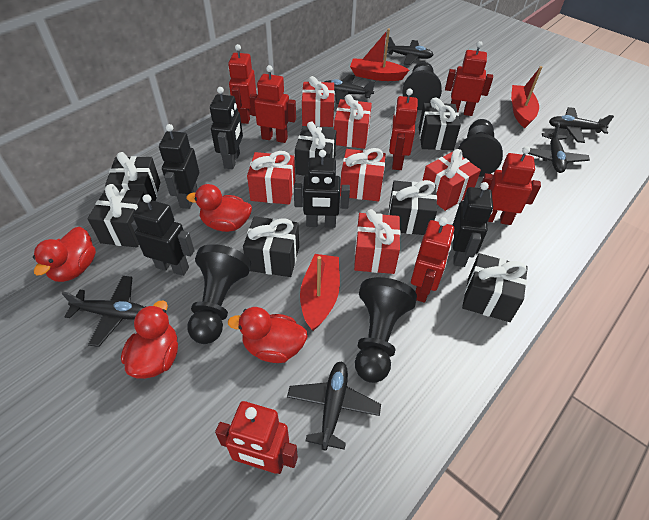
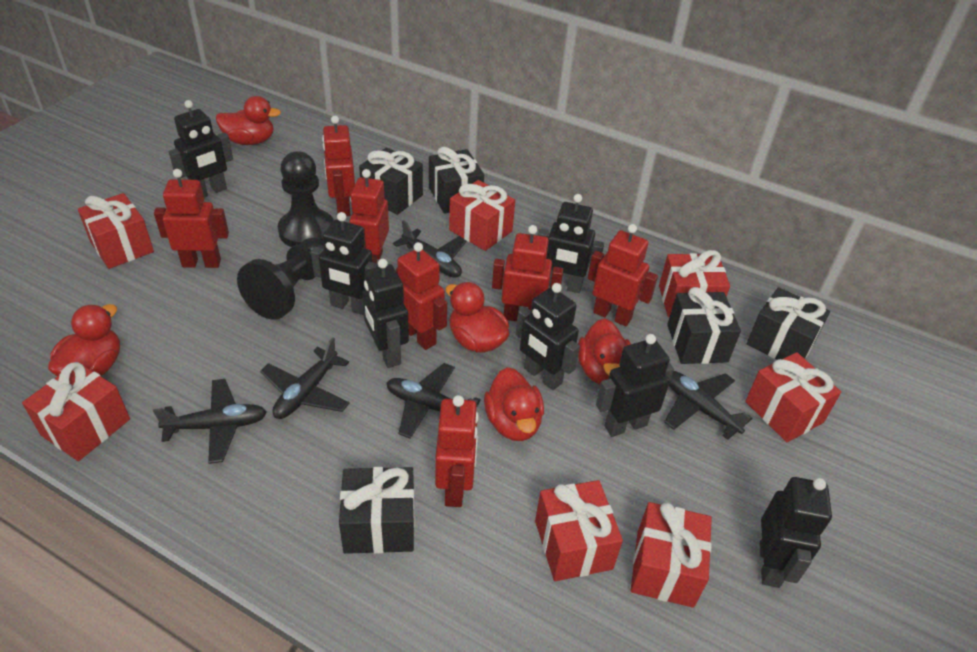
black gift: 7 -> 5
black pawn: 4 -> 2
black plane: 6 -> 5
black robot: 5 -> 7
red boat: 3 -> 0
red duck: 4 -> 5
red gift: 6 -> 7

